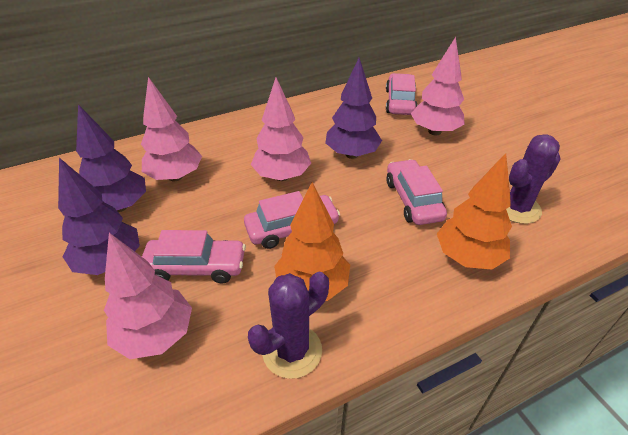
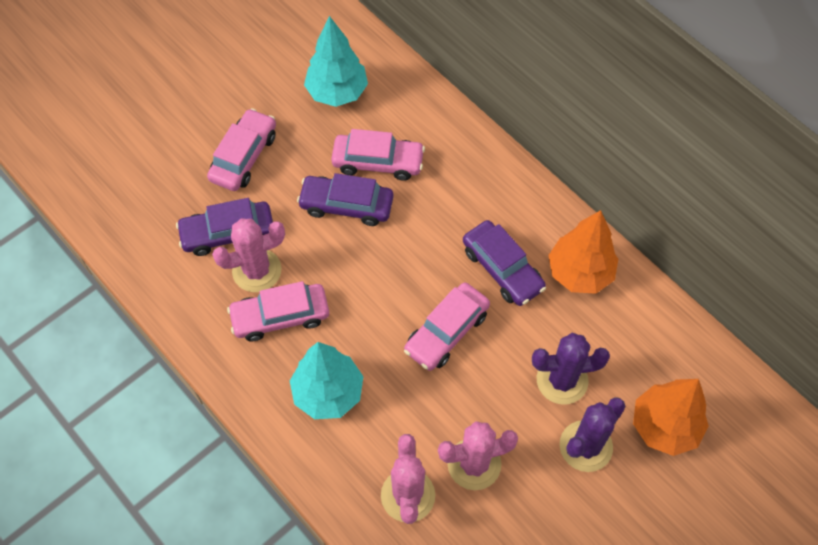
pink cactus: 0 -> 3
pink tree: 4 -> 0
purple car: 0 -> 3
purple tree: 3 -> 0
turquoise tree: 0 -> 2

